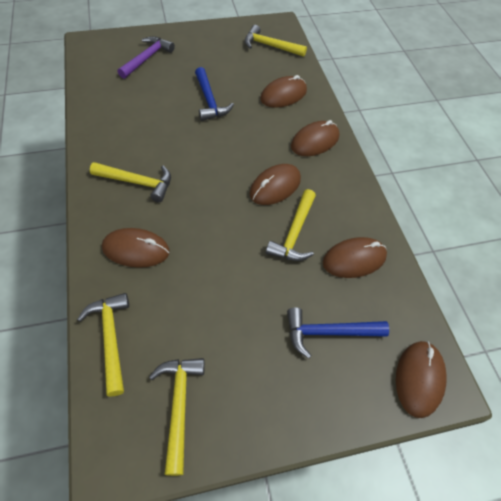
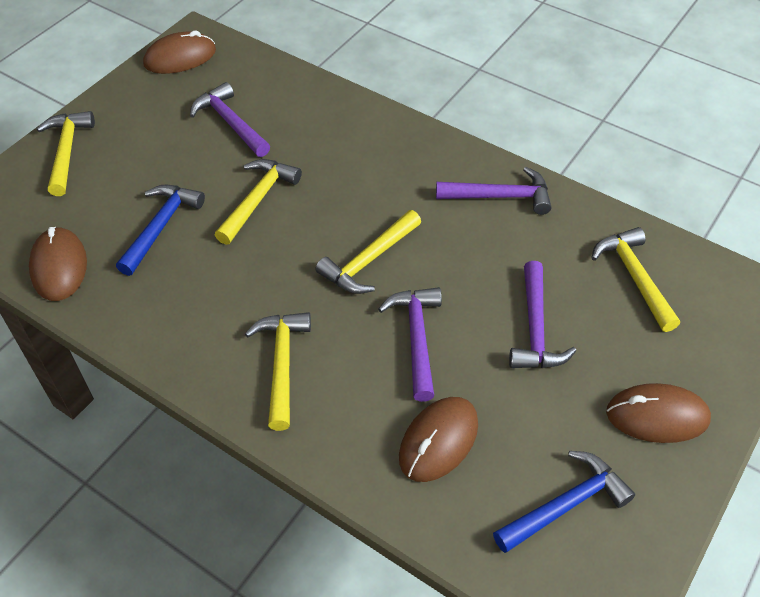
brown mouse: 6 -> 4
purple hammer: 1 -> 4

